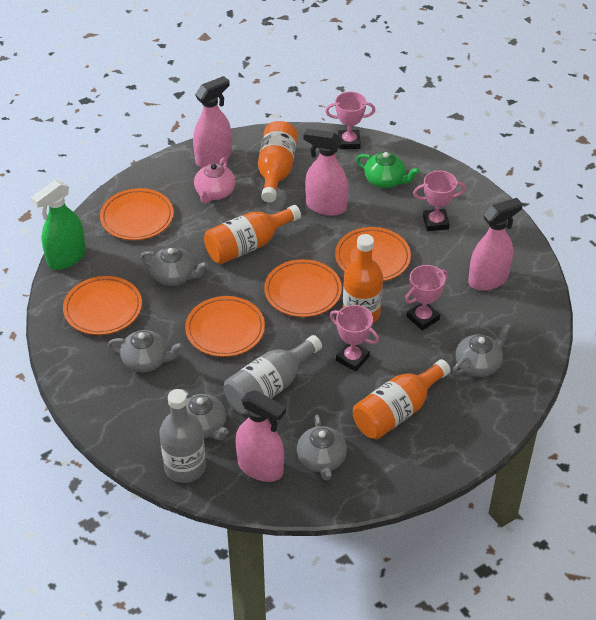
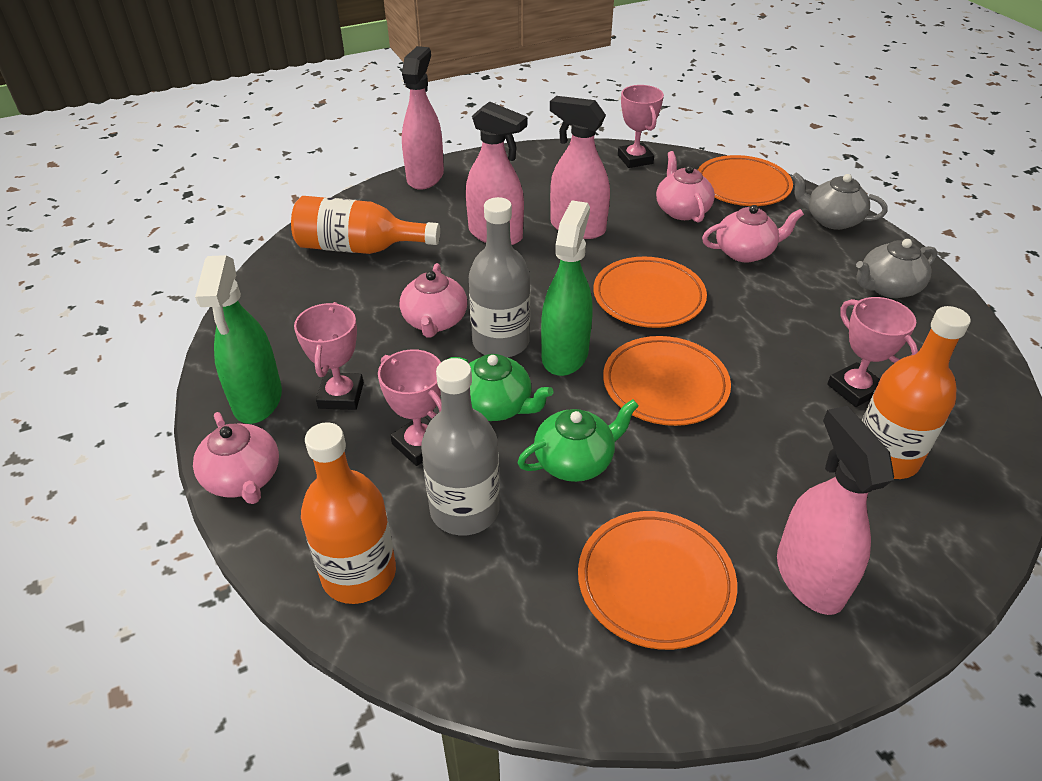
green spray bottle: 1 -> 2
green teapot: 1 -> 2
grey teapot: 5 -> 2
orange bottle: 4 -> 3
orange plate: 5 -> 4
pink teapot: 1 -> 4

